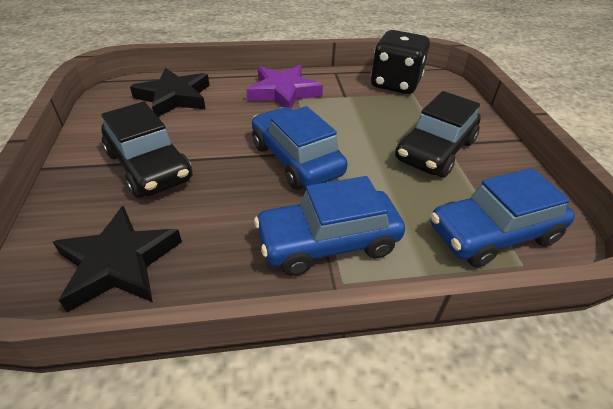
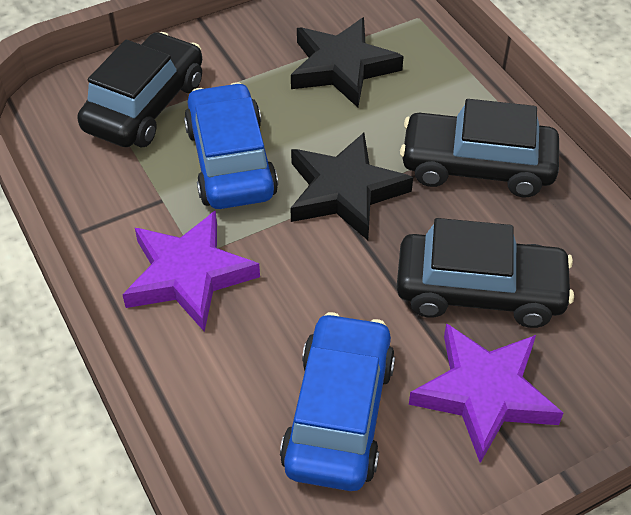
black car: 2 -> 3
black dice: 1 -> 0
blue car: 3 -> 2
purple star: 1 -> 2

